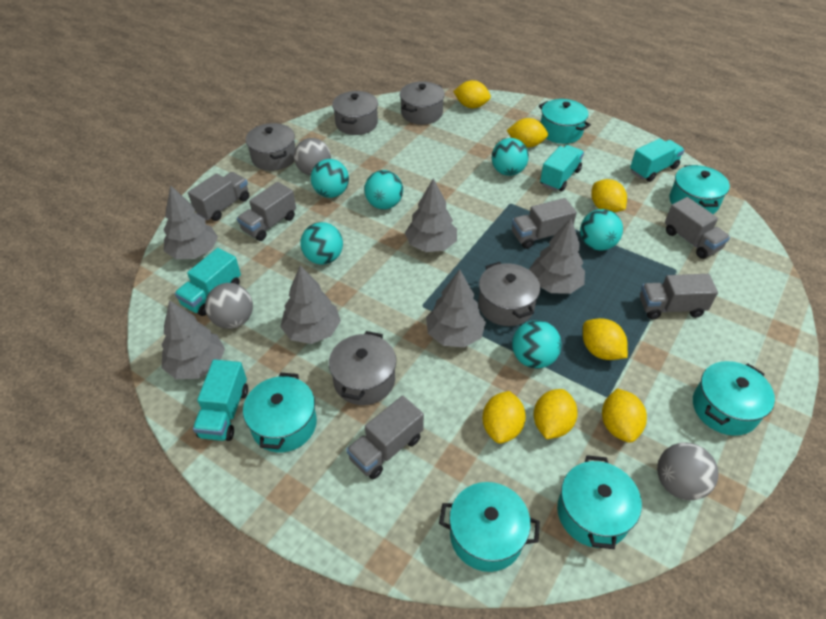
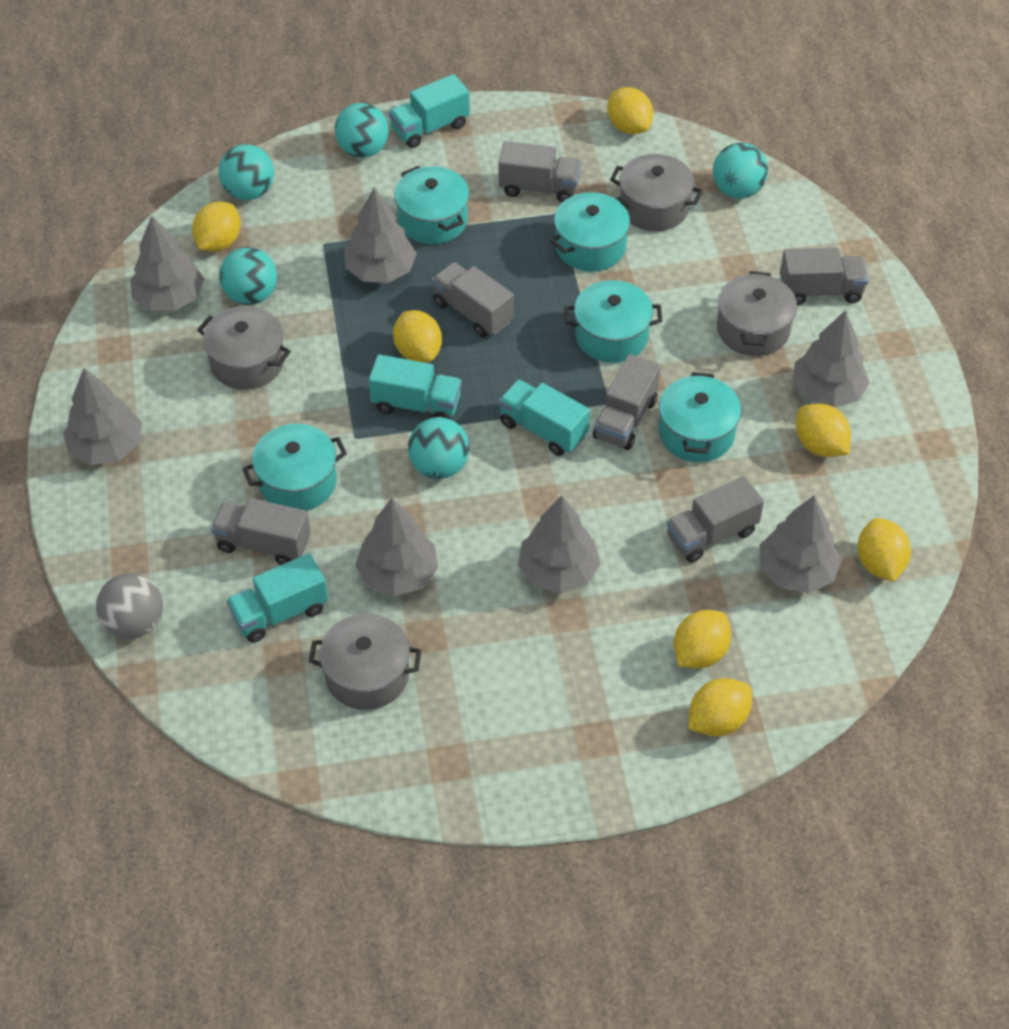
grey ball: 3 -> 1
grey pot: 5 -> 4
grey tree: 6 -> 7
turquoise ball: 6 -> 5
turquoise pot: 6 -> 5

